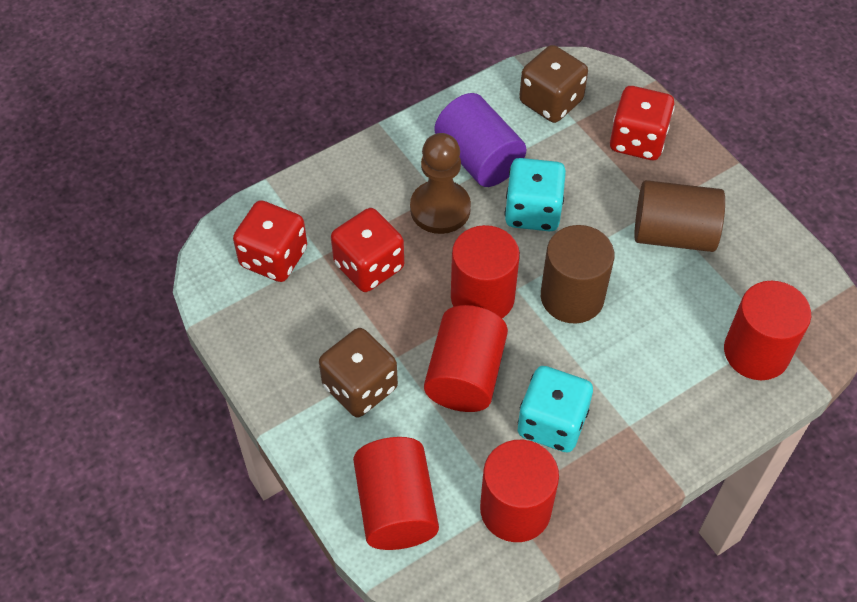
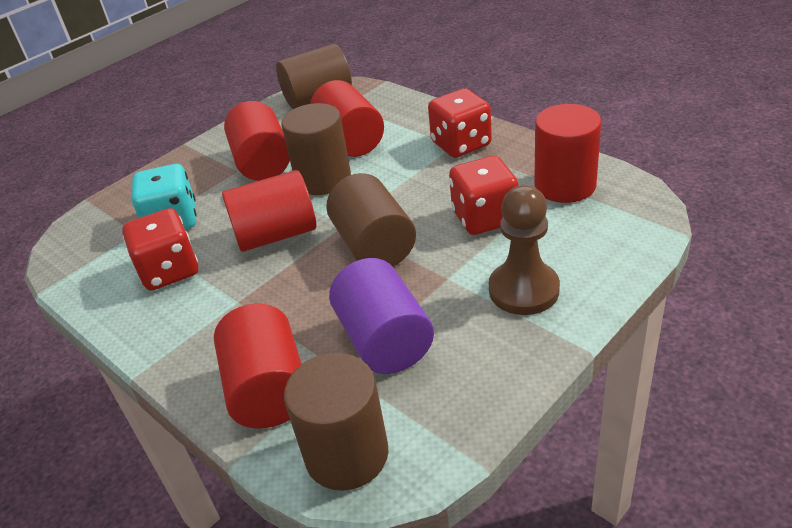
brown cylinder: 2 -> 4
brown dice: 2 -> 0
turquoise dice: 2 -> 1

